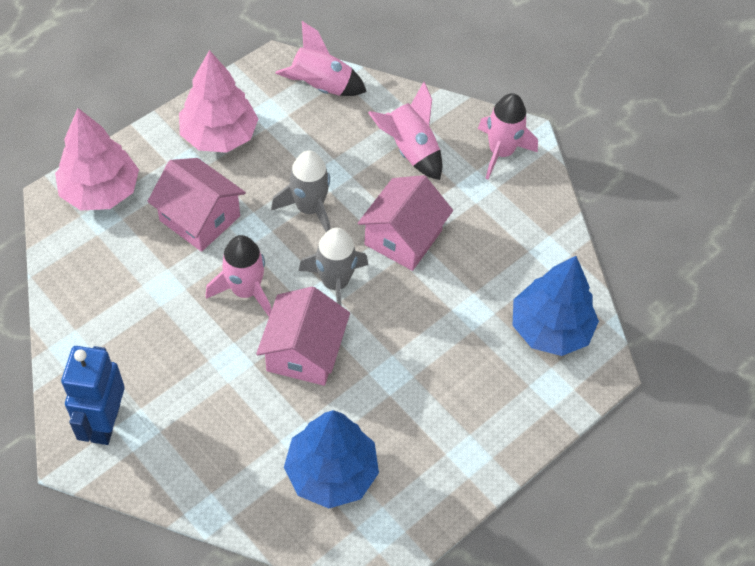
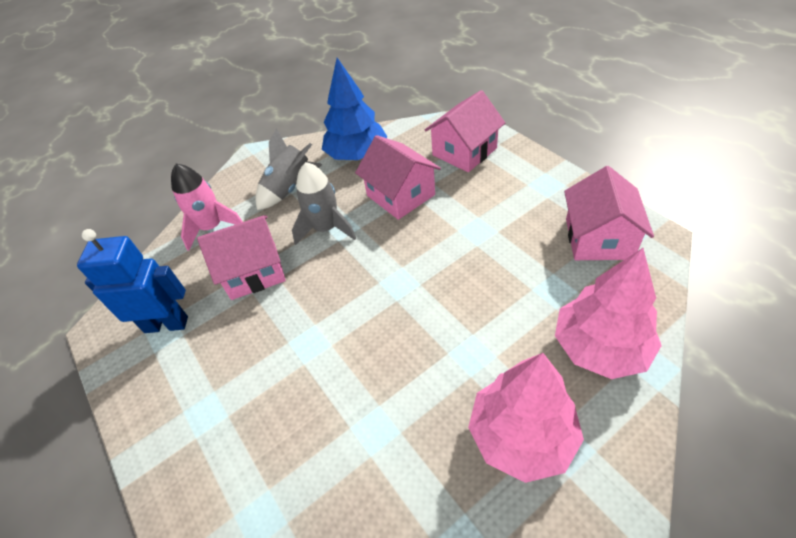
blue tree: 2 -> 1
pink house: 3 -> 4
pink rocket: 4 -> 1

